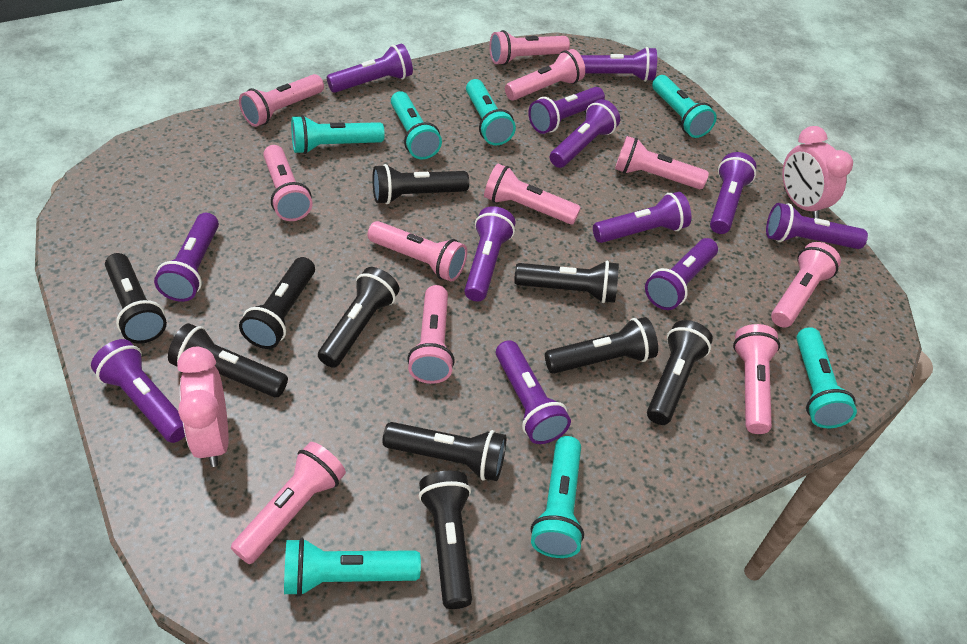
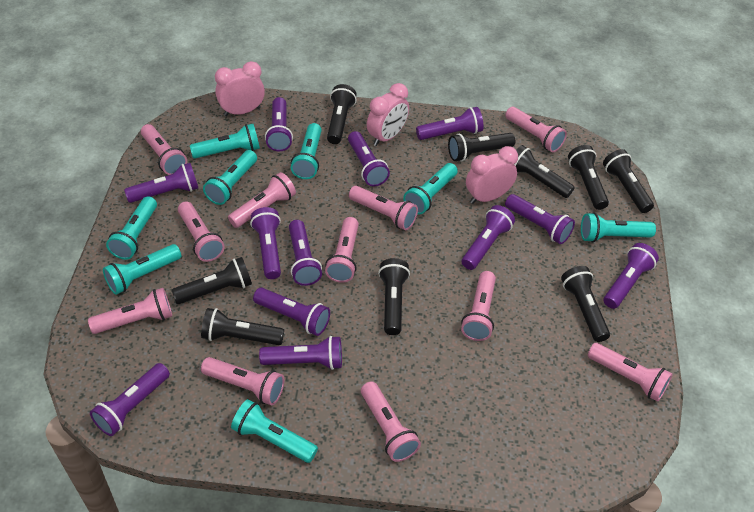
black flashlight: 10 -> 9
pink clock: 2 -> 3
turquoise flashlight: 7 -> 8

